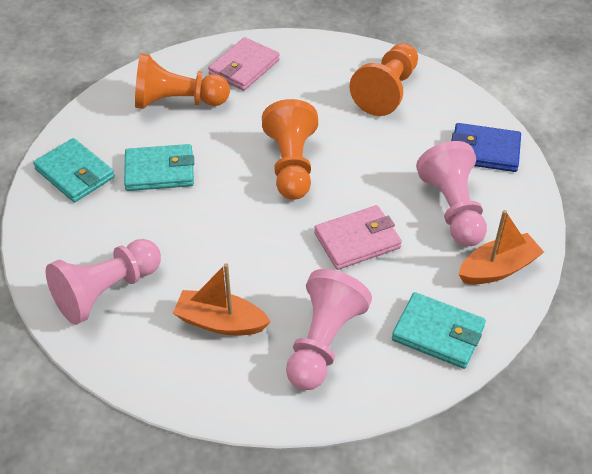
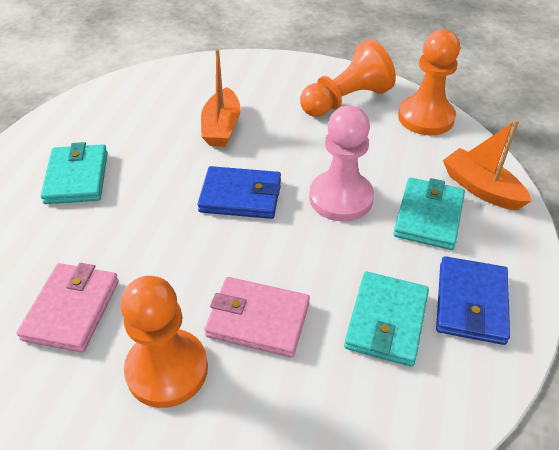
blue wallet: 1 -> 2
pink pawn: 3 -> 1

